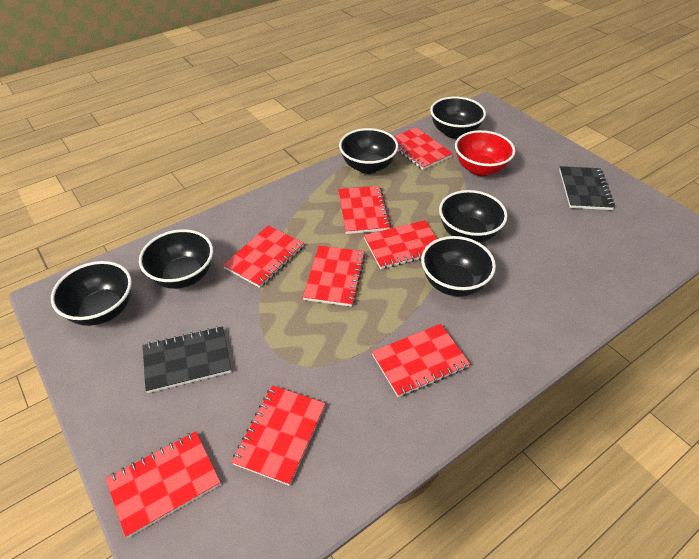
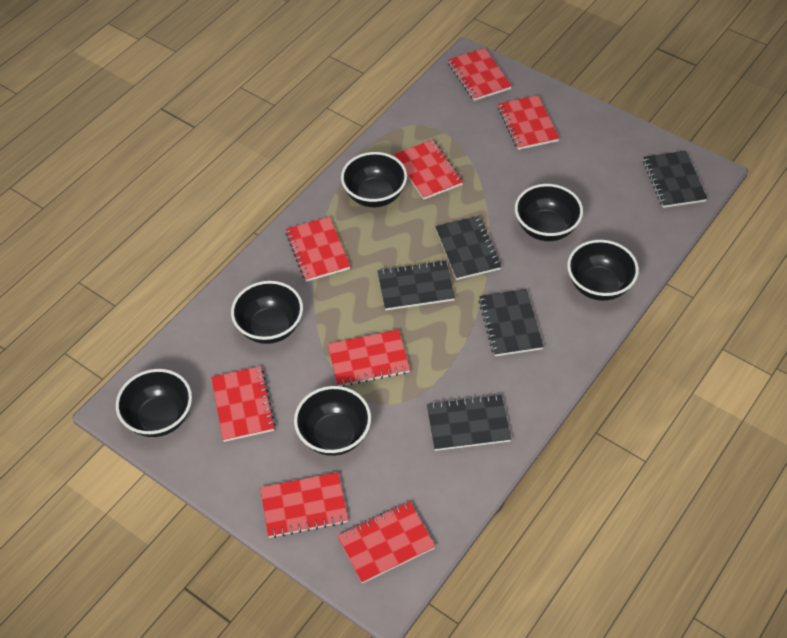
black notebook: 2 -> 5
red bowl: 1 -> 0

